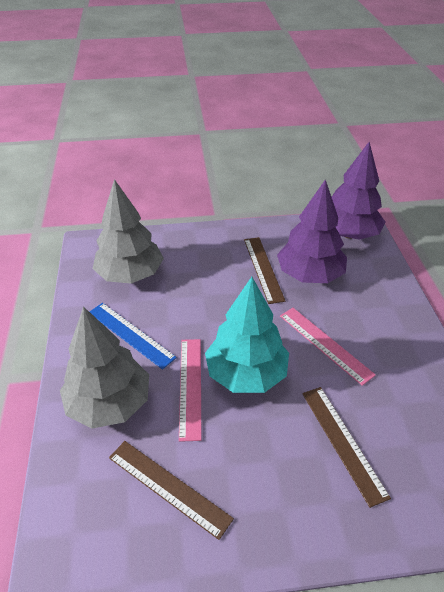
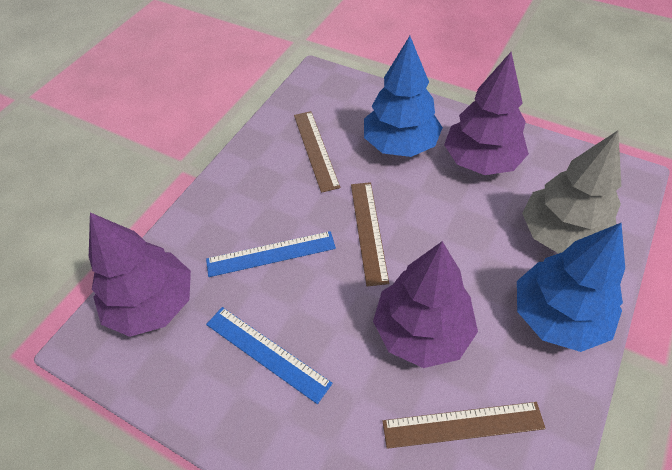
blue ruler: 1 -> 2
blue tree: 0 -> 2
grey tree: 2 -> 1
pink ruler: 2 -> 0
purple tree: 2 -> 3
turquoise tree: 1 -> 0

